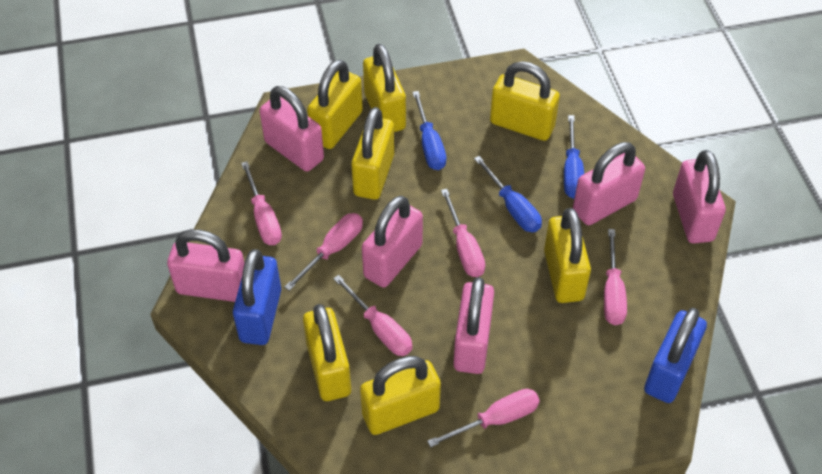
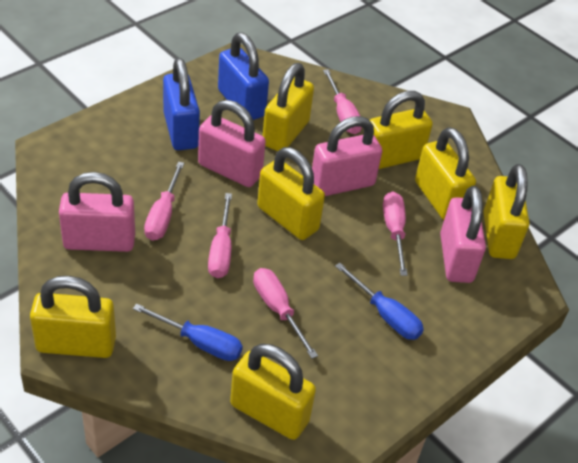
blue screwdriver: 3 -> 2
pink padlock: 6 -> 4
pink screwdriver: 6 -> 5

